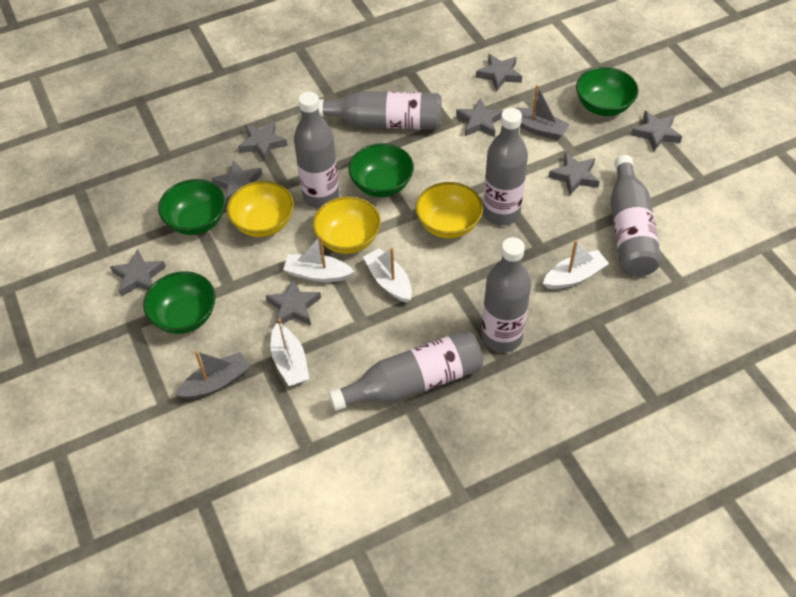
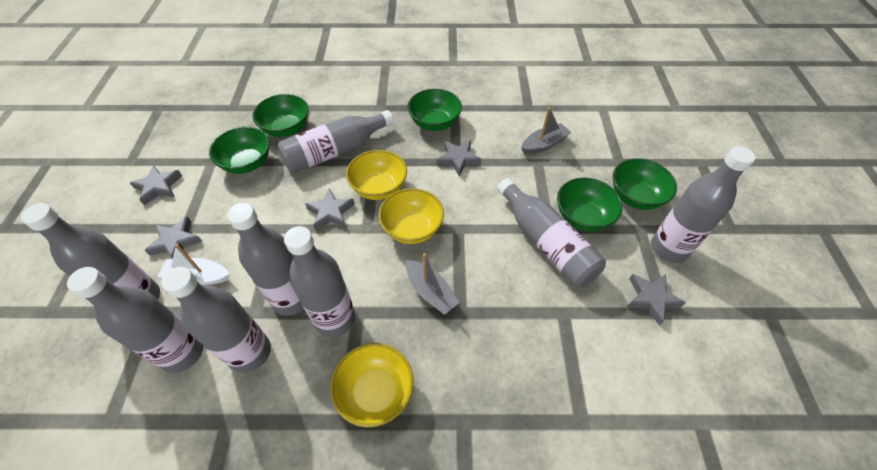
green bowl: 4 -> 5
grey bottle: 6 -> 8
grey star: 8 -> 5
white boat: 4 -> 1

